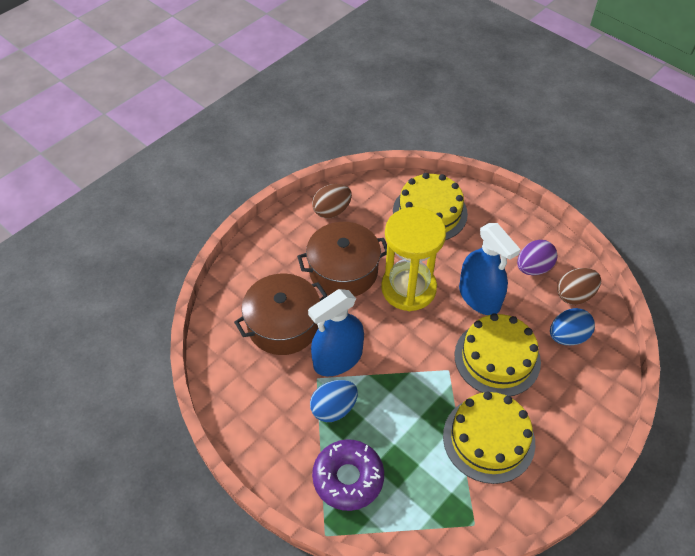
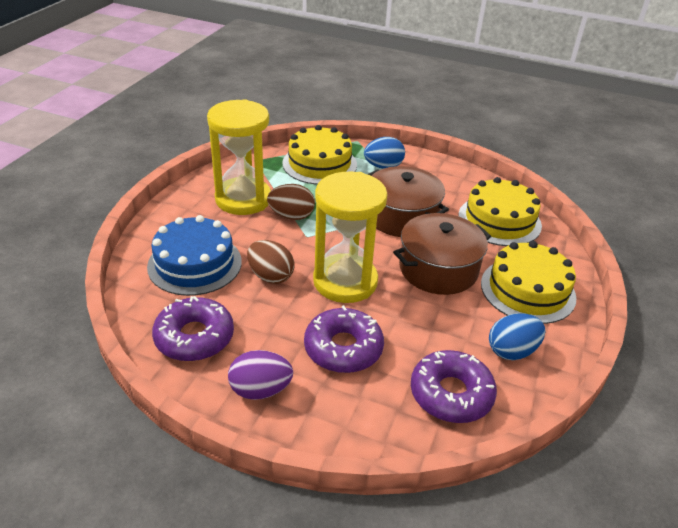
blue cake: 0 -> 1
blue spray bottle: 2 -> 0
purple donut: 1 -> 3
yellow hourglass: 1 -> 2

